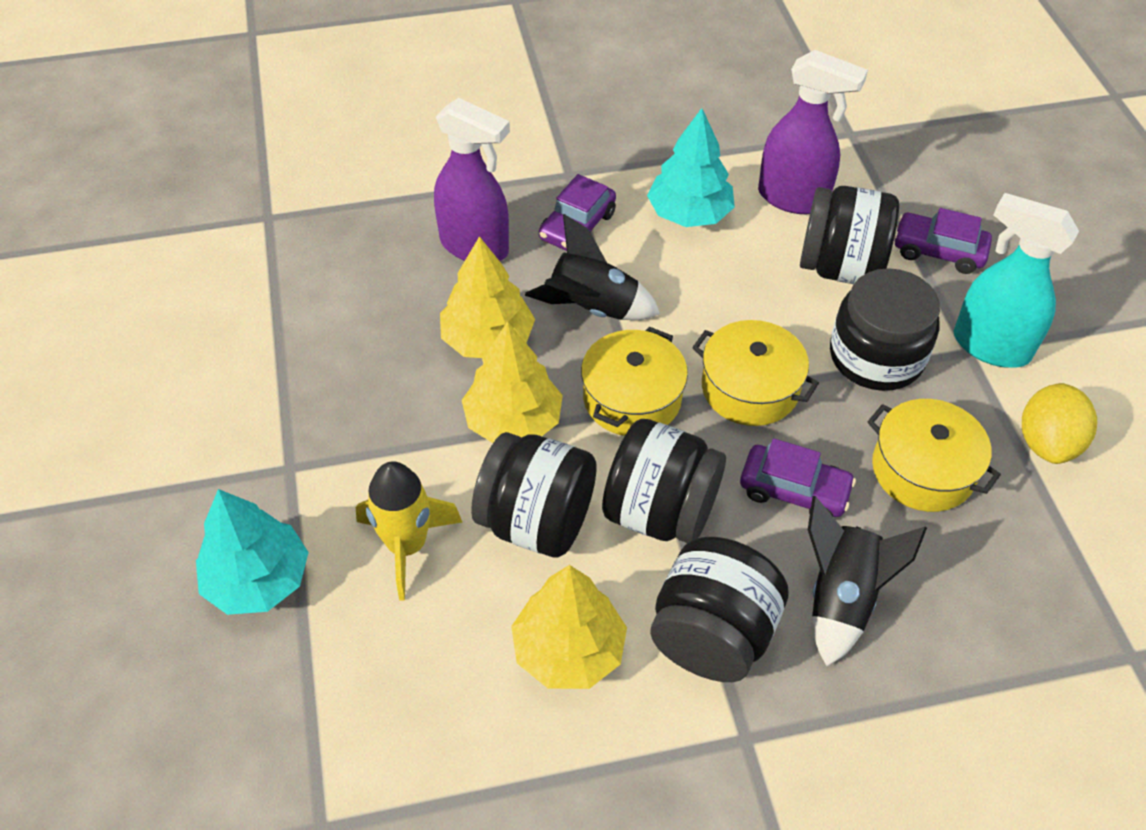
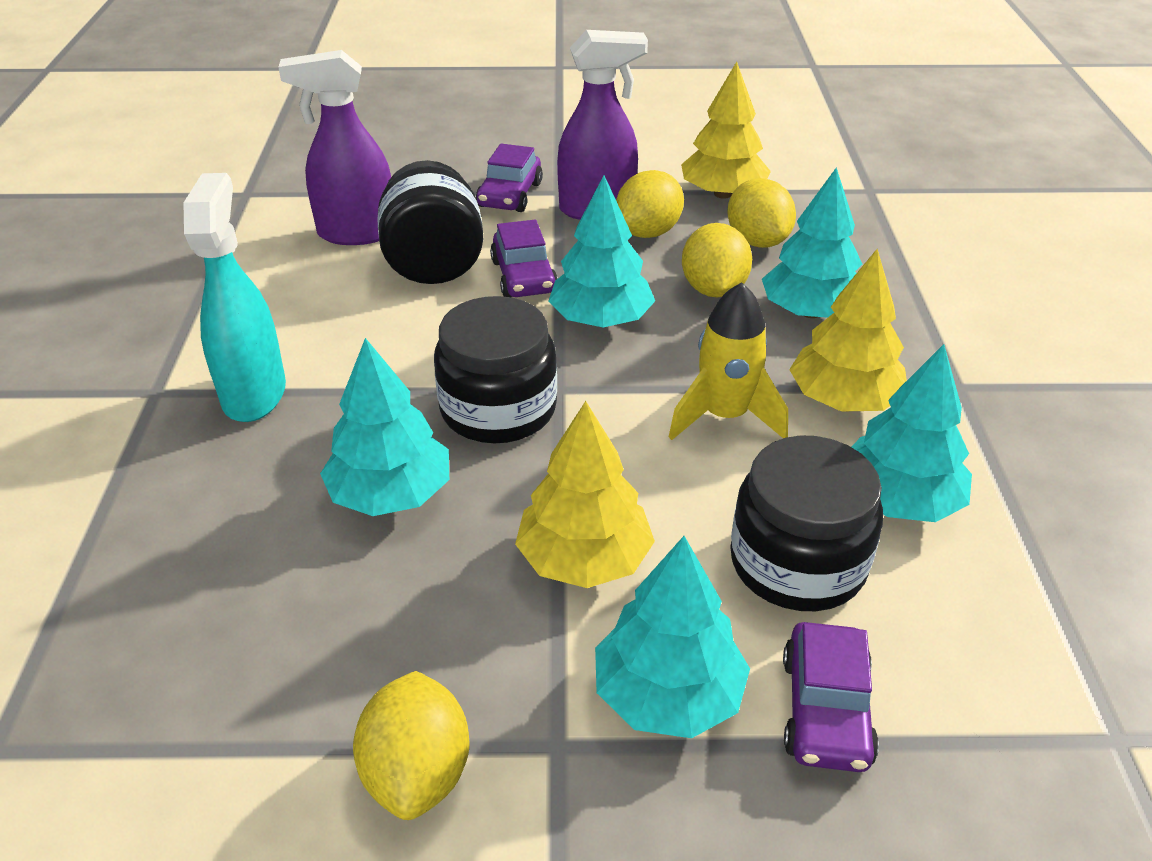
black jar: 5 -> 3
black rocket: 2 -> 0
turquoise tree: 2 -> 5
yellow lemon: 1 -> 4
yellow pot: 3 -> 0

